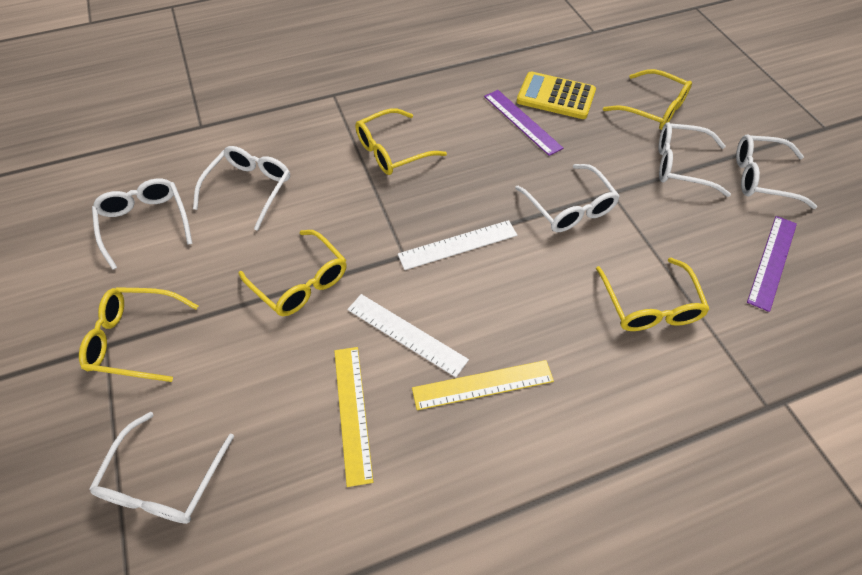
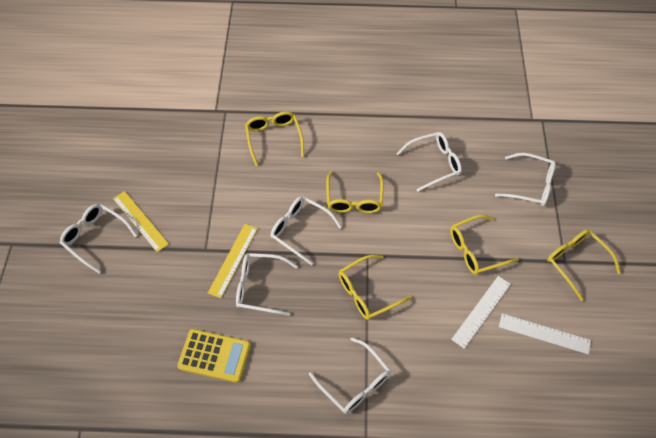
purple ruler: 2 -> 0

